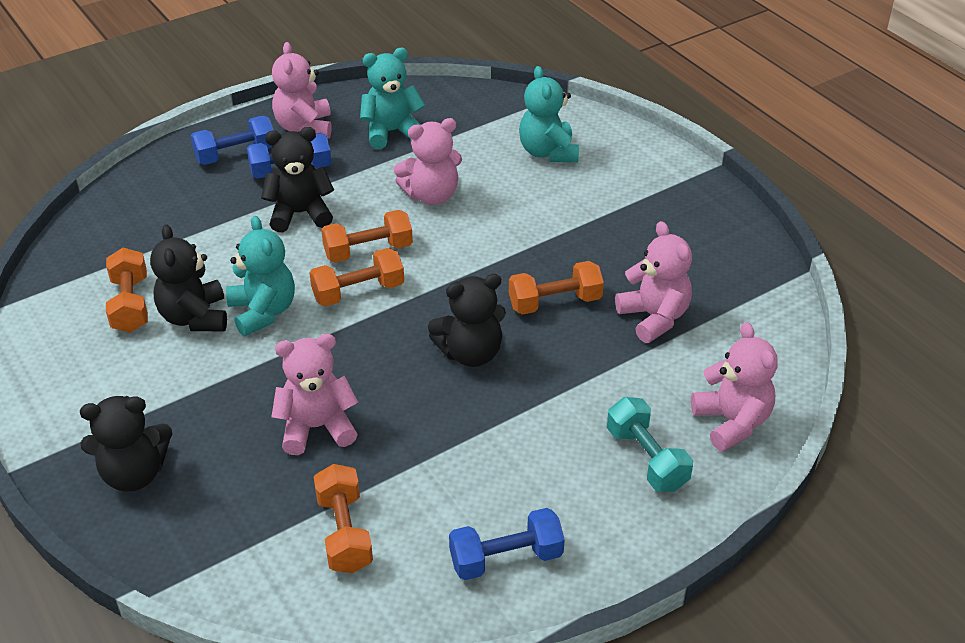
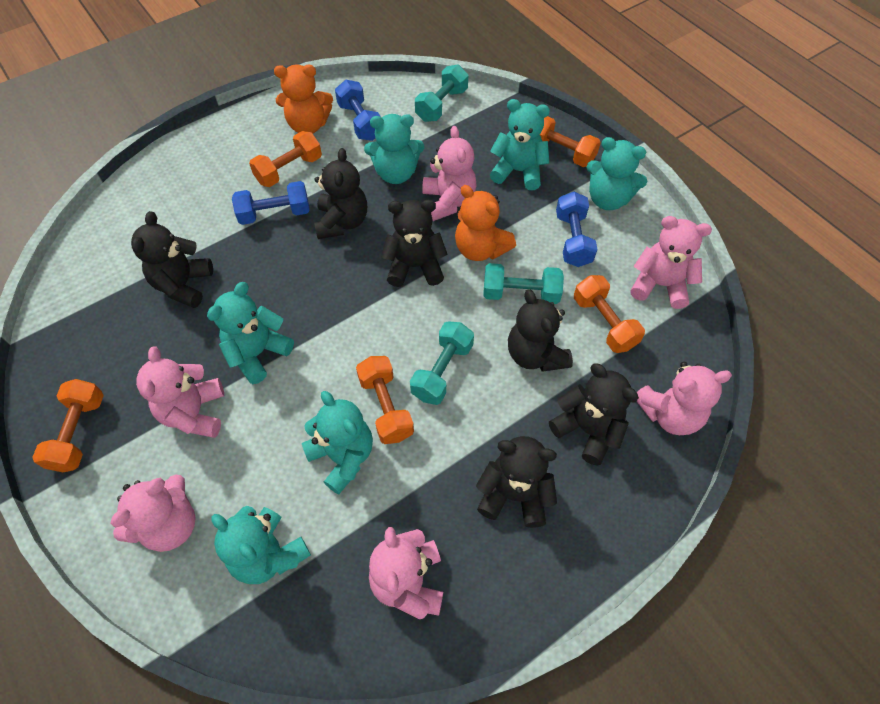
black teddy bear: 4 -> 6
orange teddy bear: 0 -> 2
pink teddy bear: 5 -> 6
turquoise dumbbell: 1 -> 3
turquoise teddy bear: 3 -> 6

